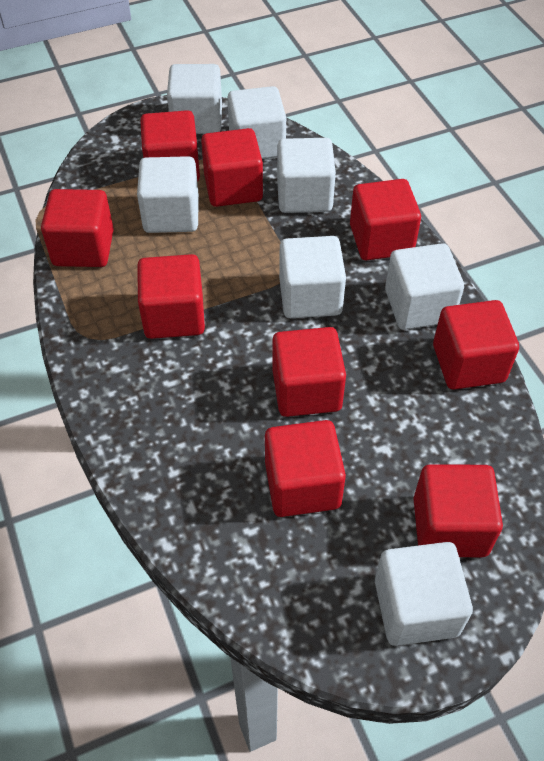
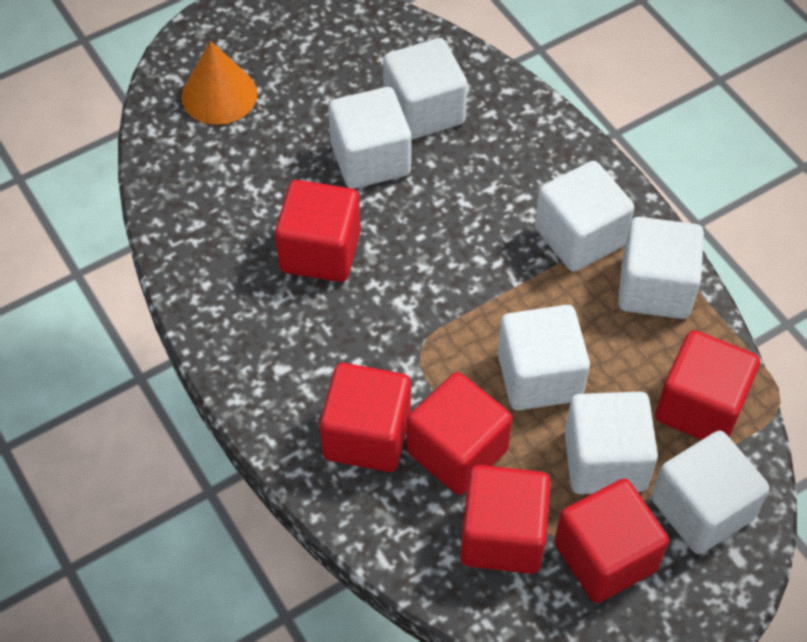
orange cone: 0 -> 1
red cube: 9 -> 6

